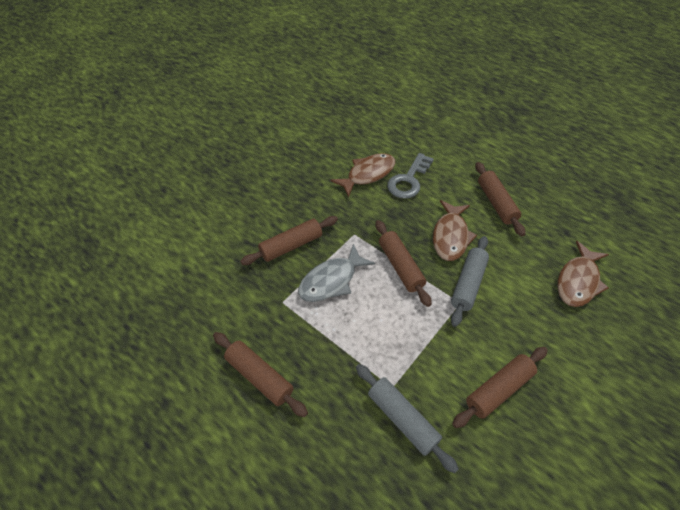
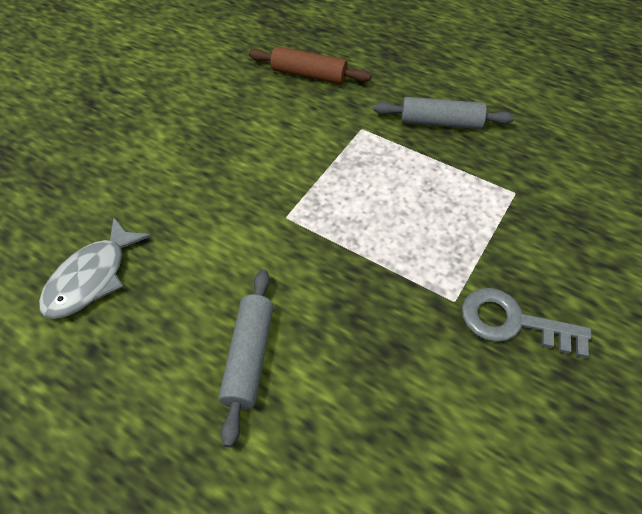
brown fish: 3 -> 0
brown rolling pin: 5 -> 1

